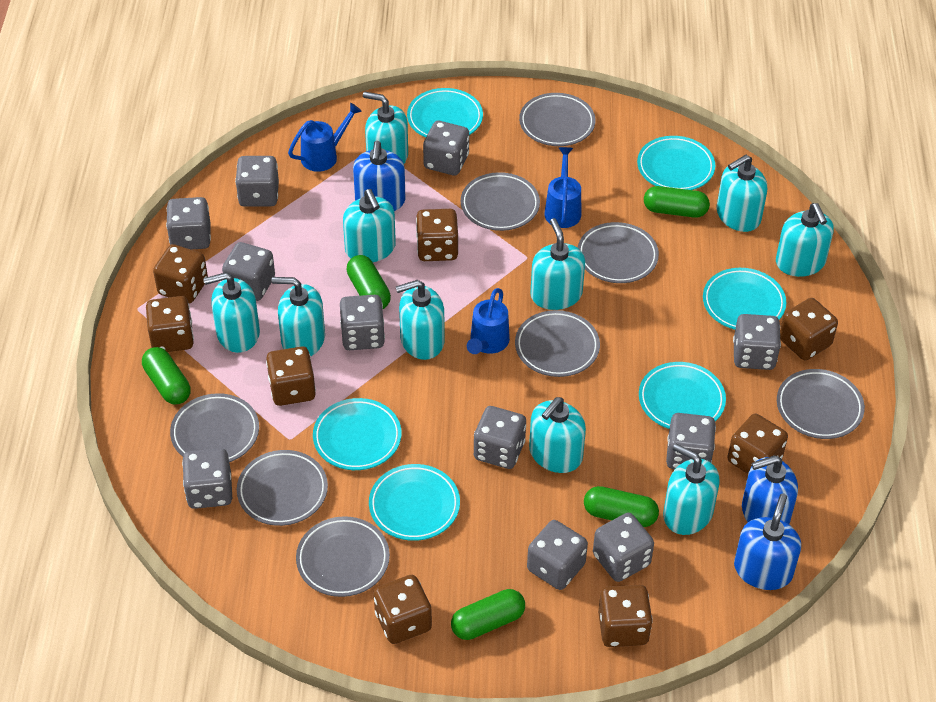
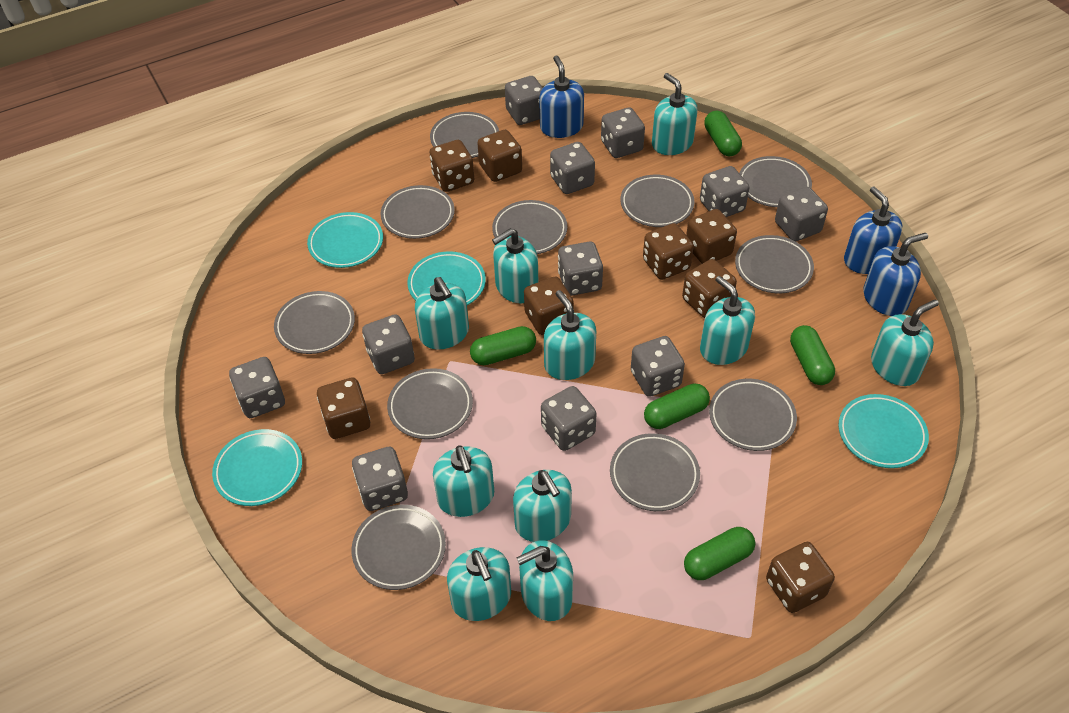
blue watering can: 3 -> 0
grey plate: 8 -> 11
turquoise plate: 6 -> 4

